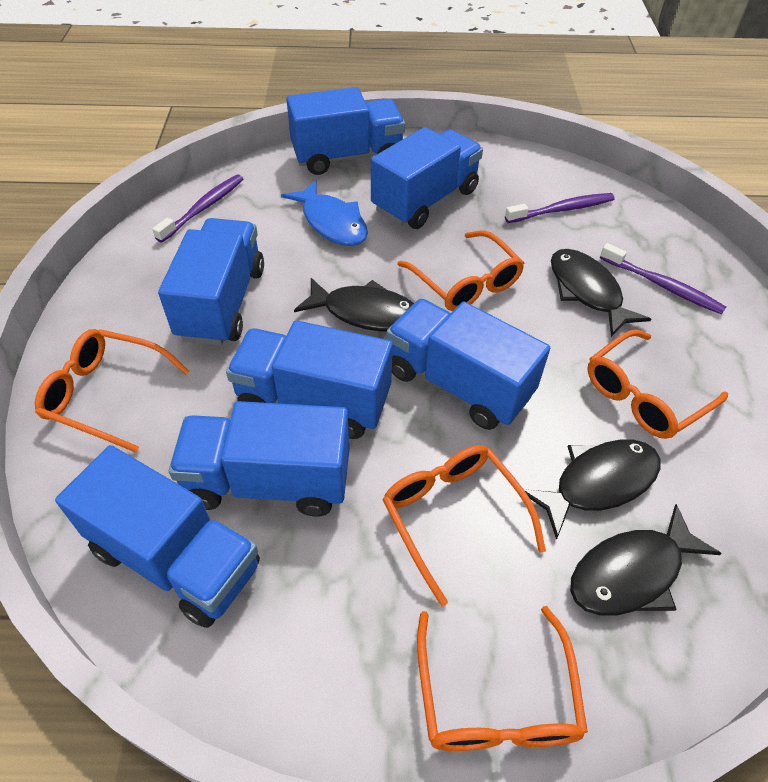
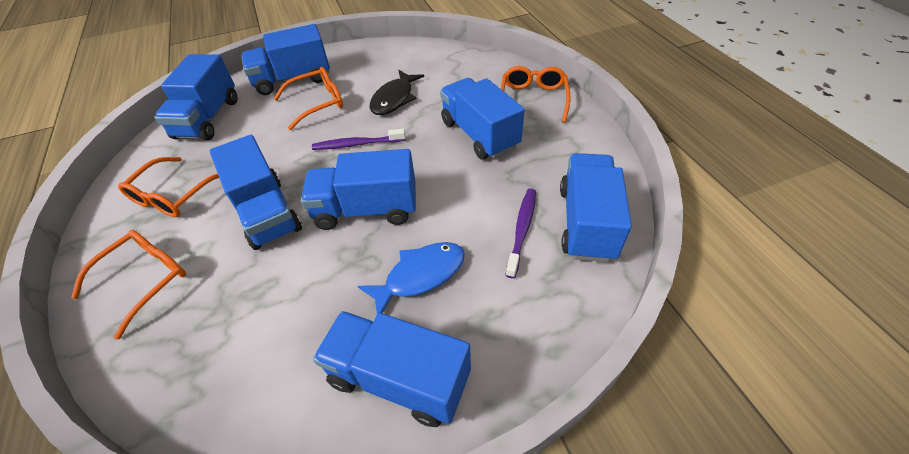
black fish: 4 -> 1
orange glasses: 5 -> 4
purple toothbrush: 3 -> 2

